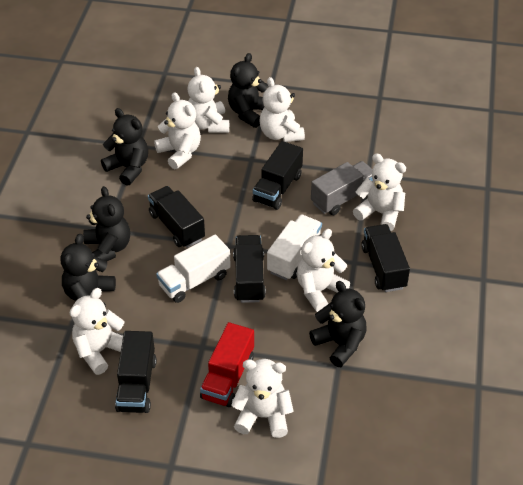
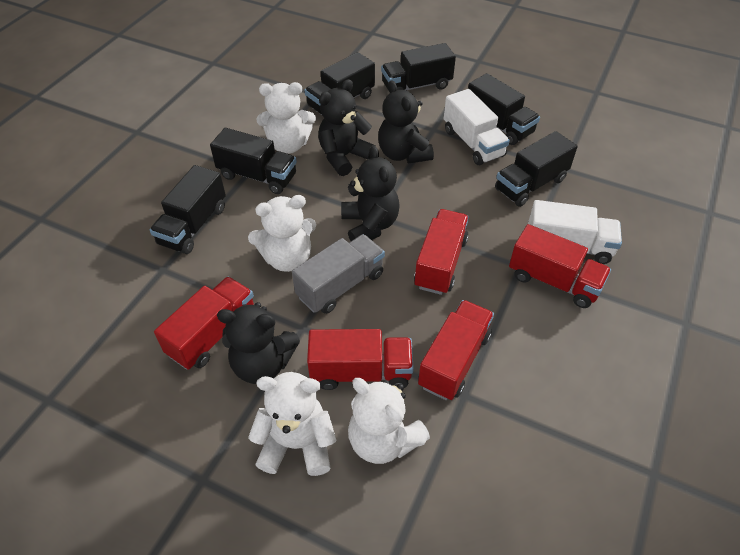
black teddy bear: 5 -> 4
black truck: 5 -> 6
red truck: 1 -> 5
white teddy bear: 7 -> 4

